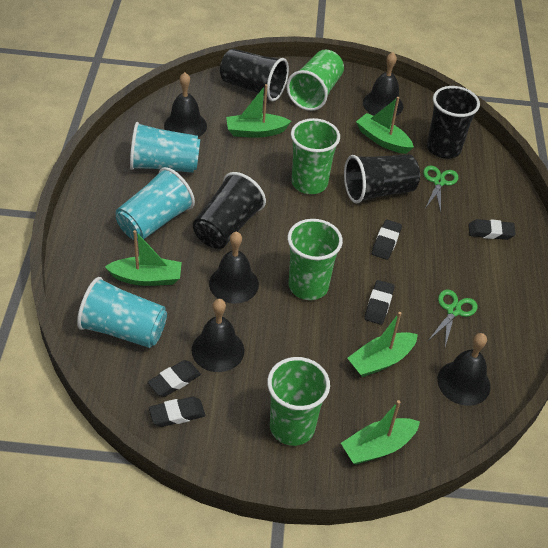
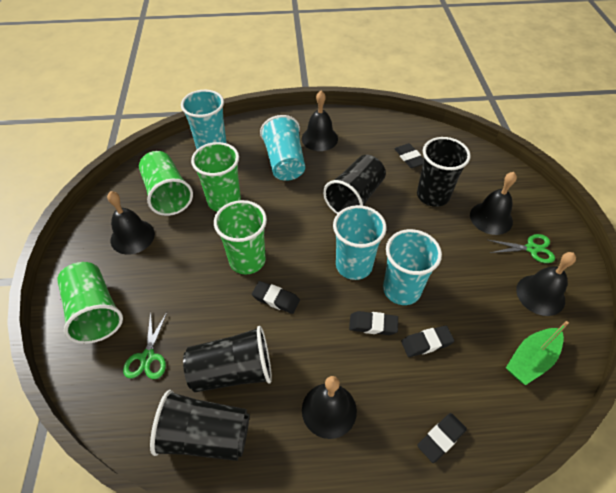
green boat: 5 -> 1
turquoise cup: 3 -> 4

